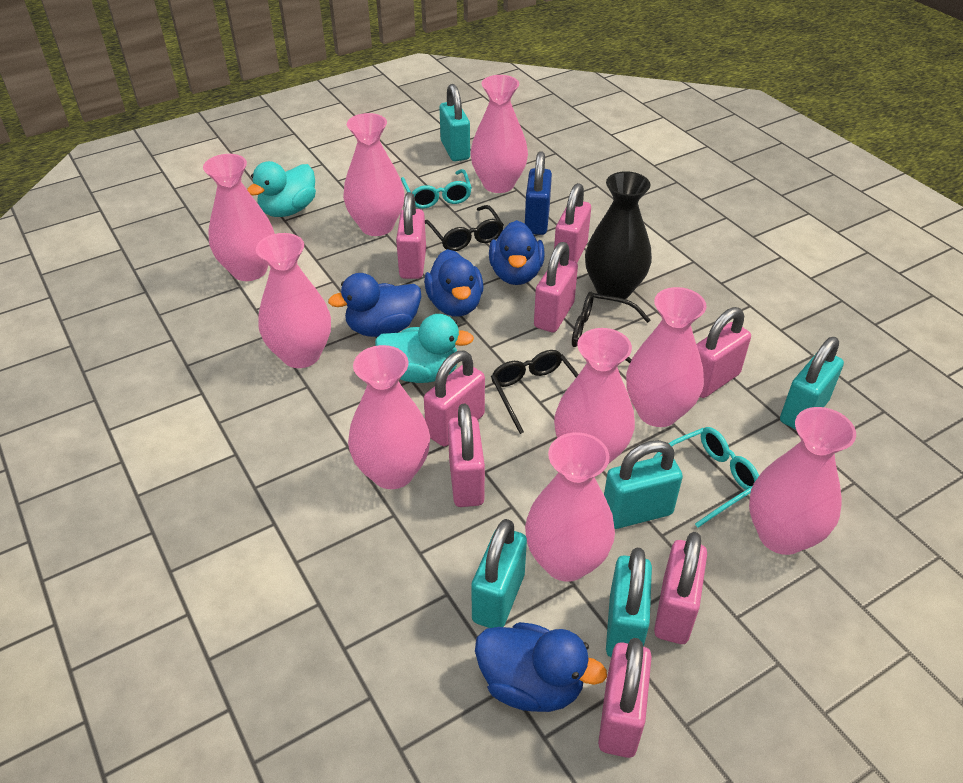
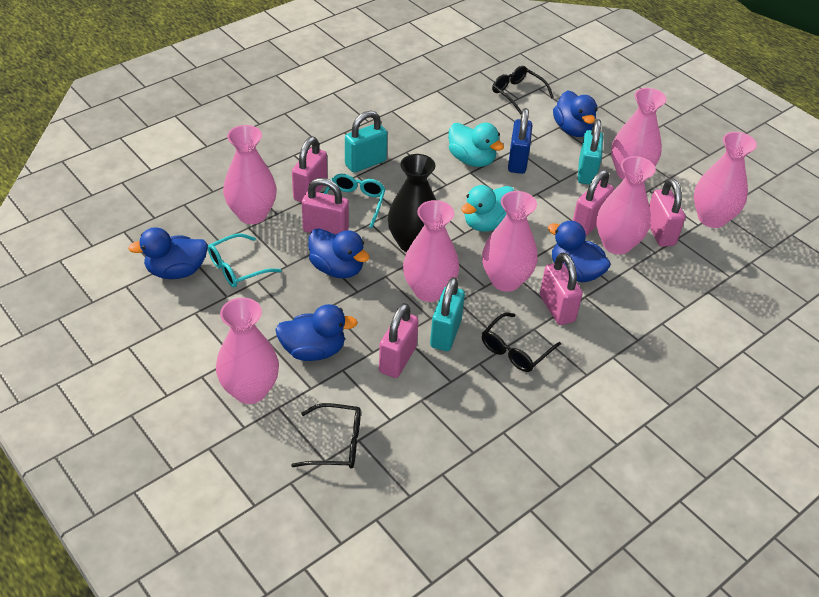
blue duck: 4 -> 5
pink padlock: 8 -> 6
pink vase: 9 -> 7
turquoise padlock: 5 -> 3

